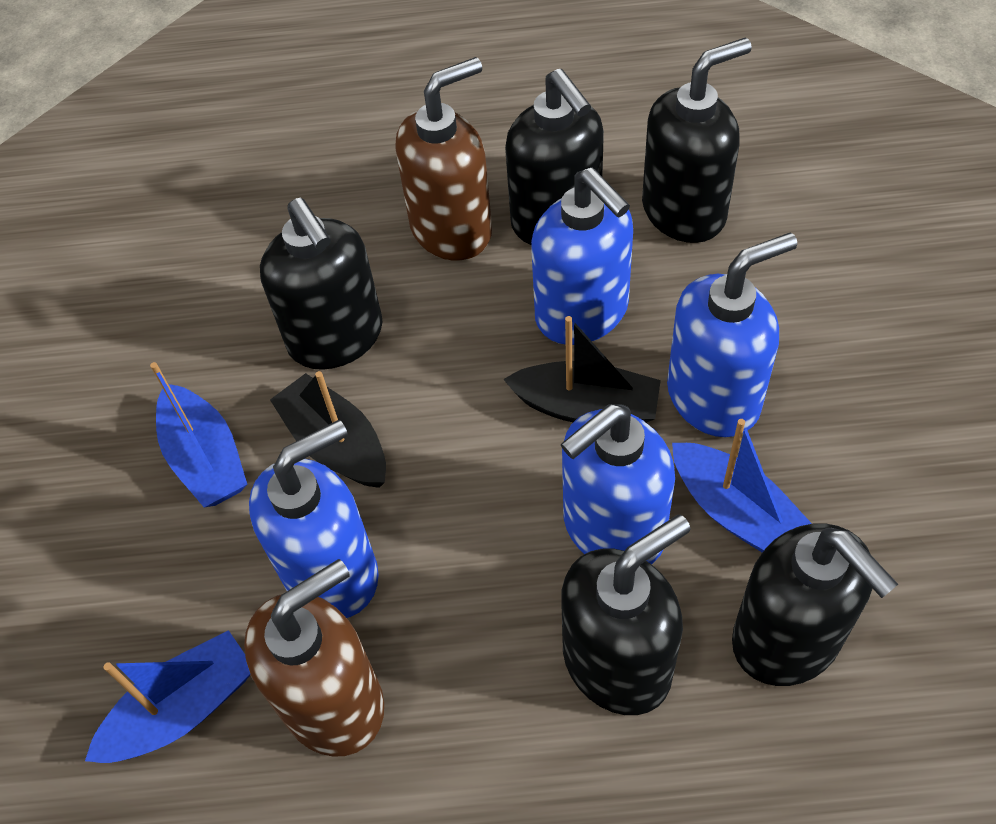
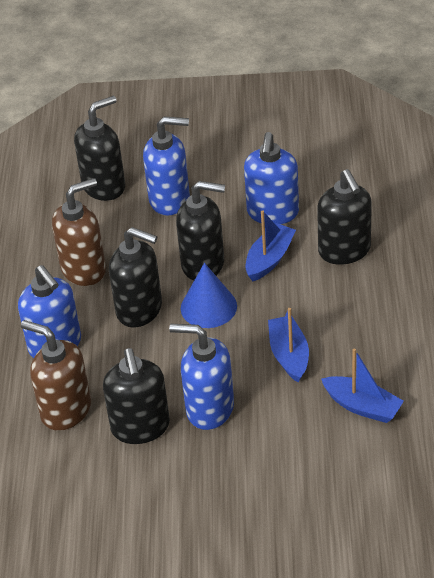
black boat: 2 -> 0
blue cone: 0 -> 1

